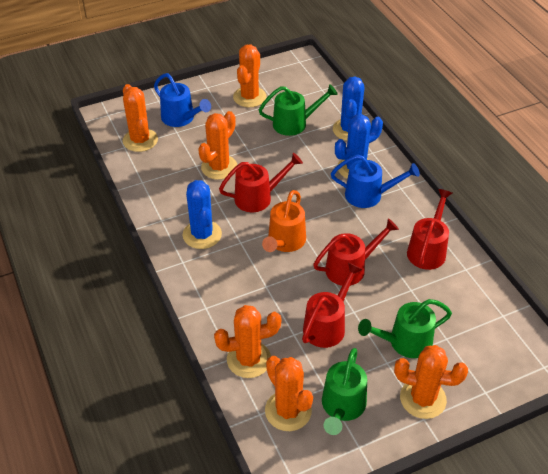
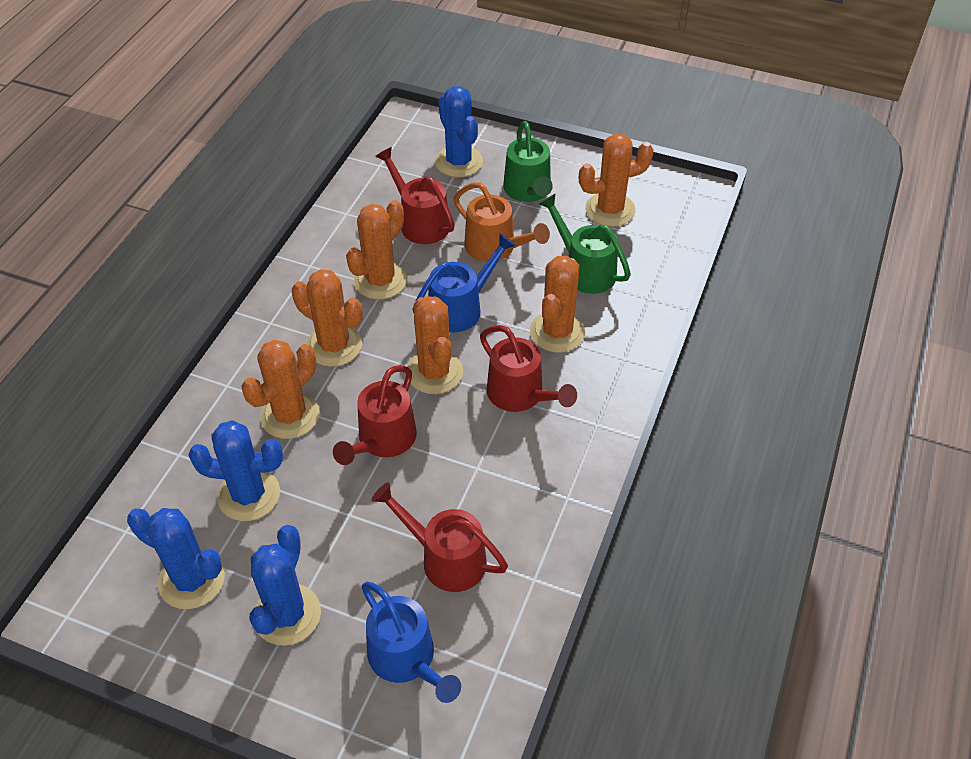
blue cactus: 3 -> 4
green watering can: 3 -> 2

